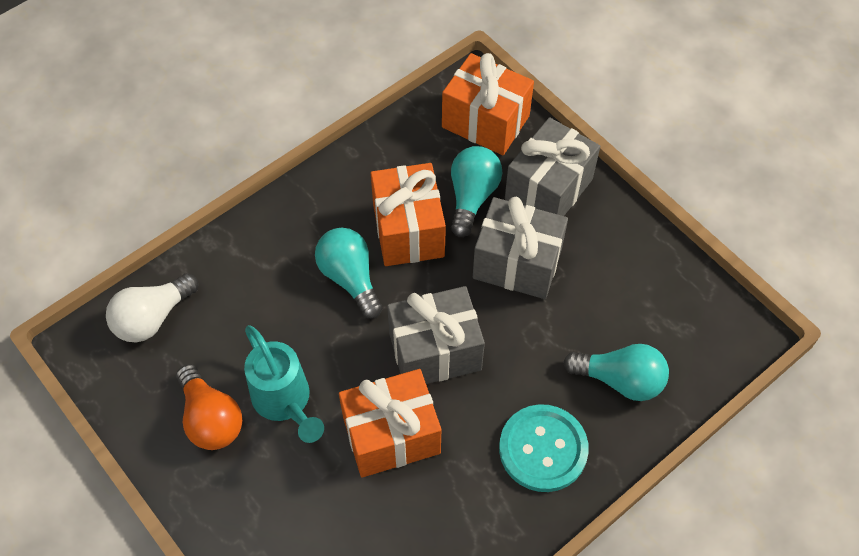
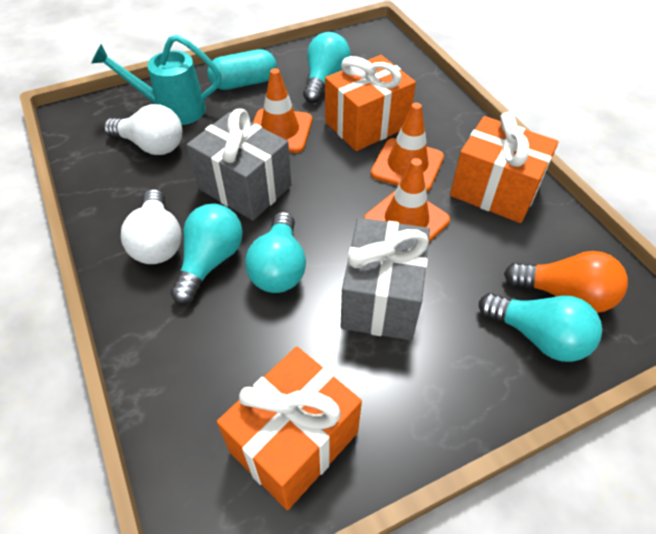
grey gift: 3 -> 2
orange traffic cone: 0 -> 3
turquoise button: 1 -> 0
turquoise capsule: 0 -> 1
turquoise light bulb: 3 -> 4
white light bulb: 1 -> 2

